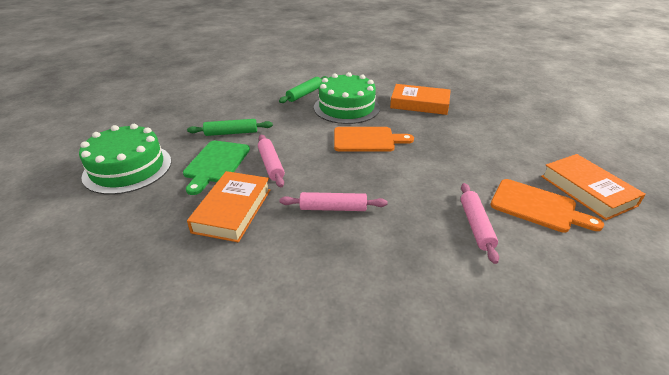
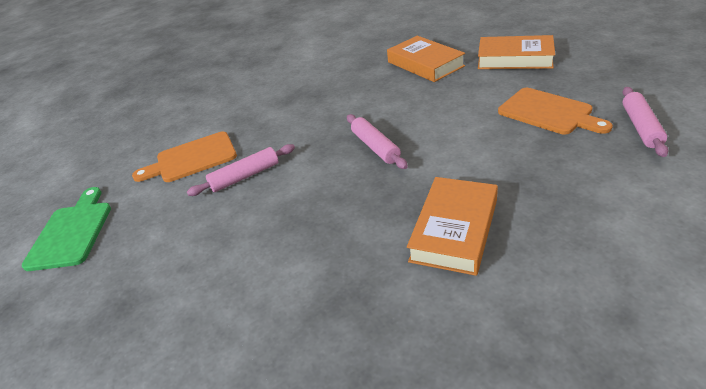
green cake: 2 -> 0
green rolling pin: 2 -> 0

